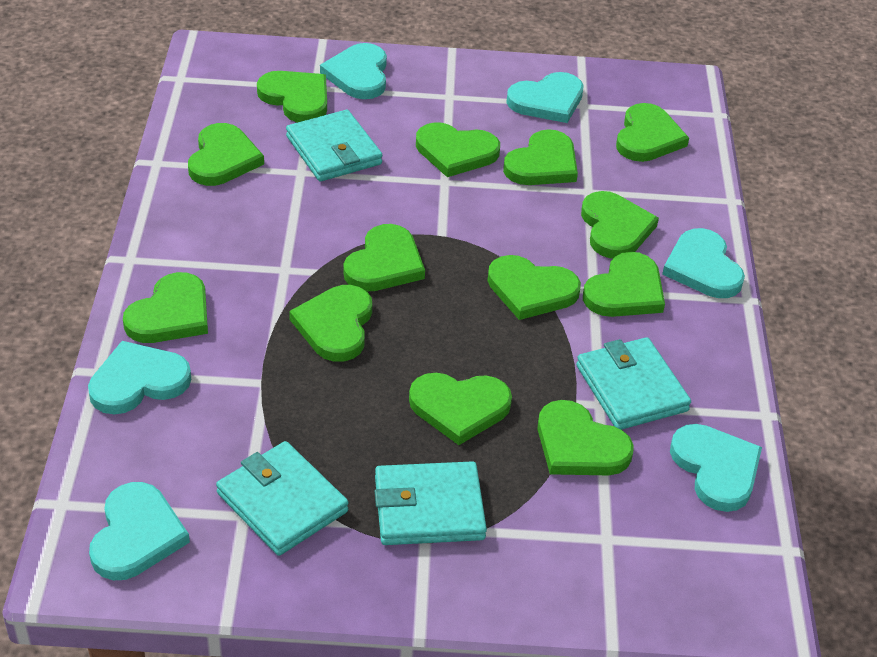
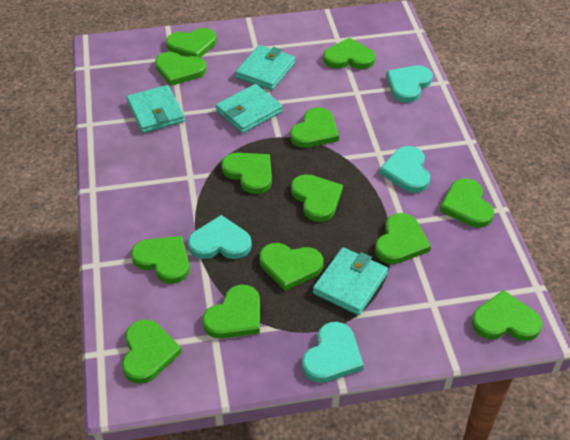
turquoise heart: 6 -> 4

